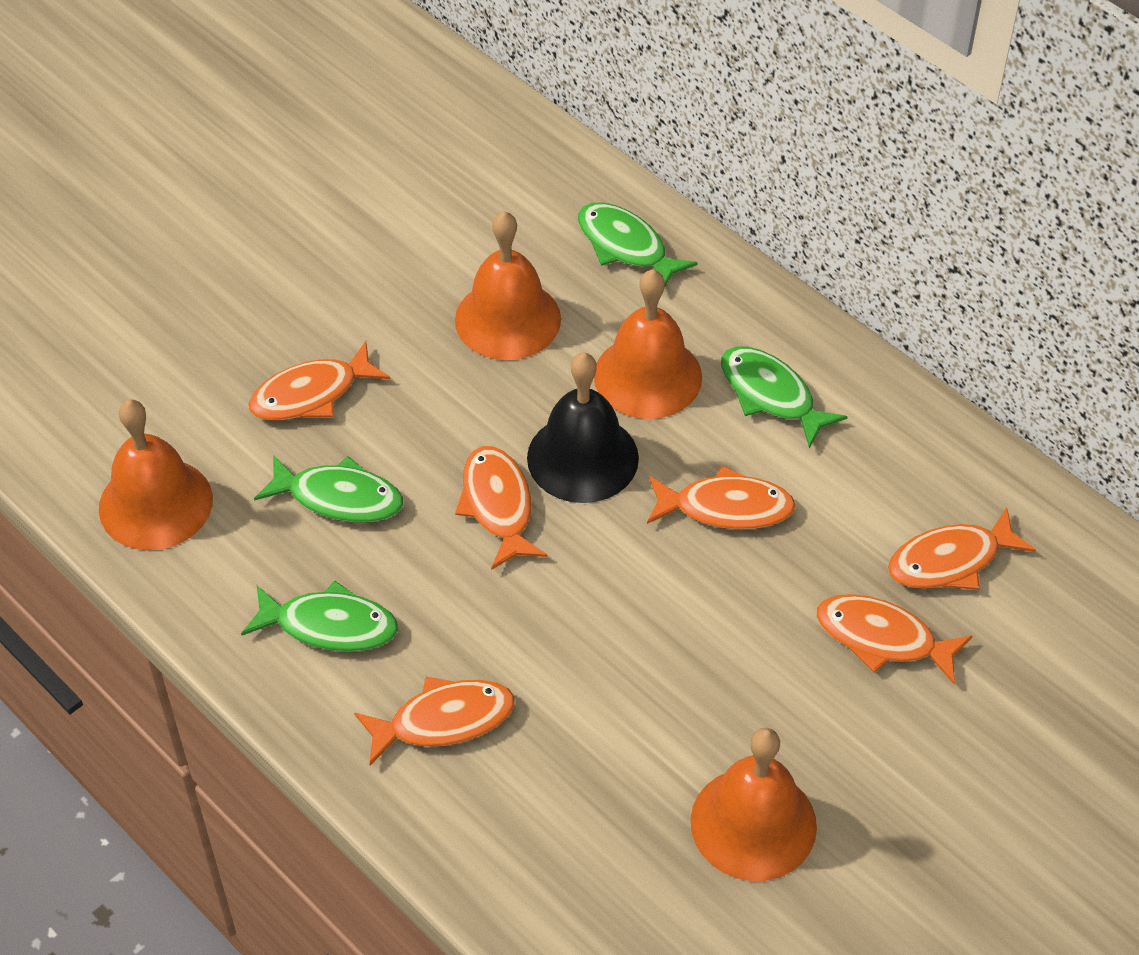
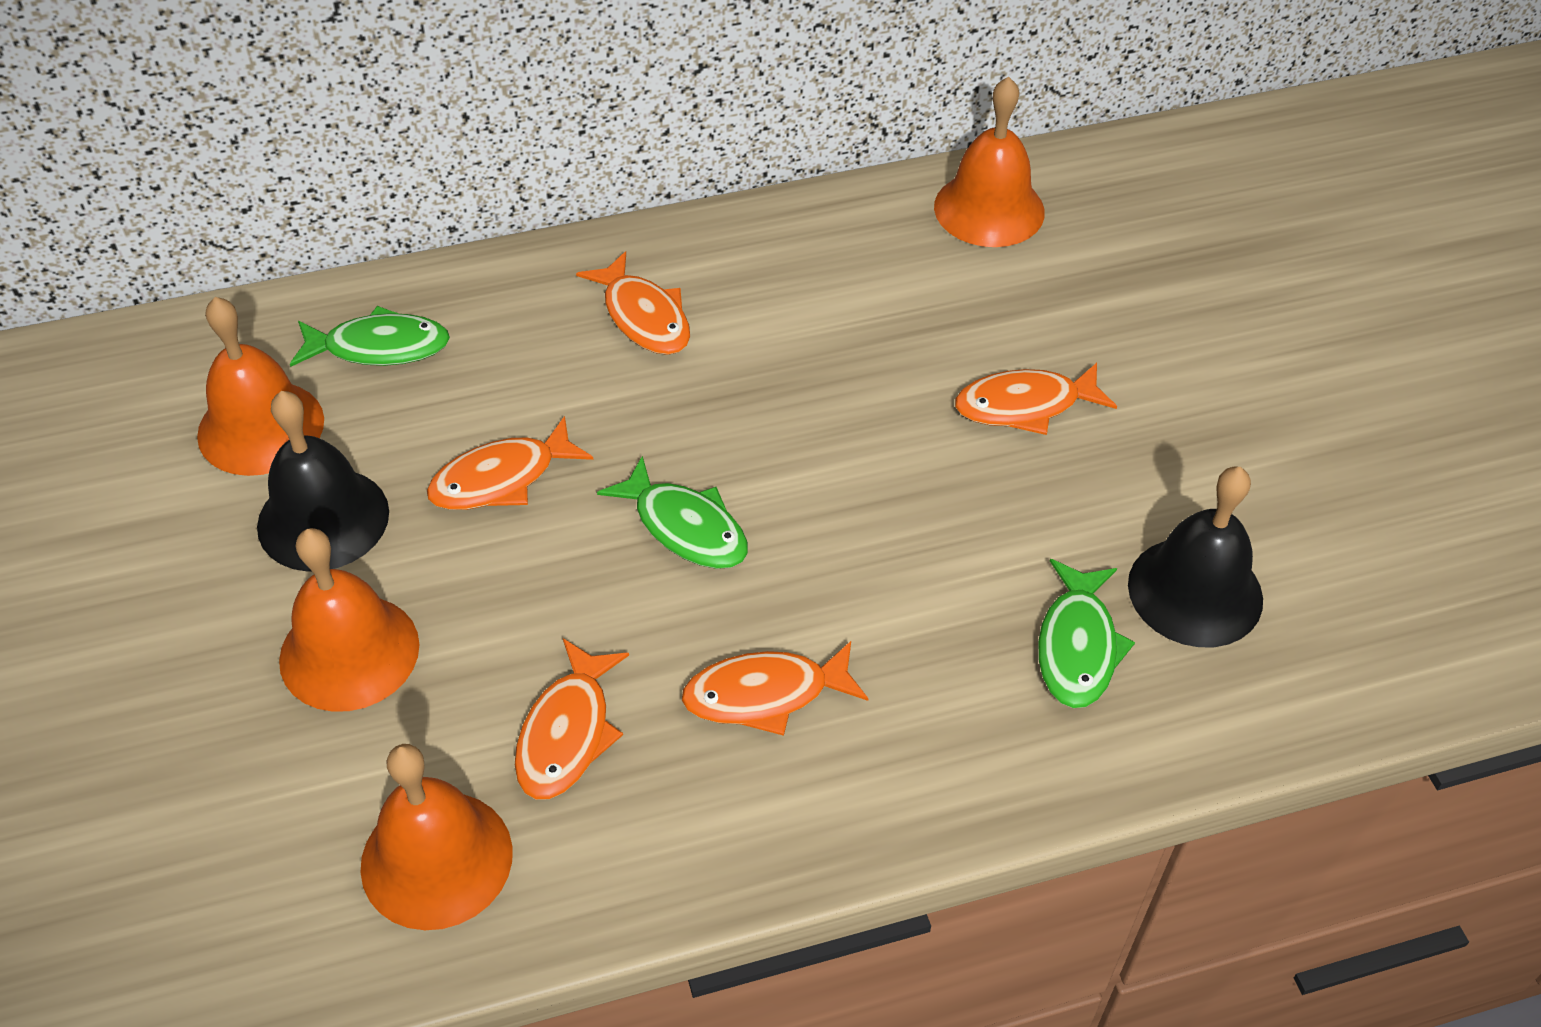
black bell: 1 -> 2
green fish: 4 -> 3
orange fish: 6 -> 5

